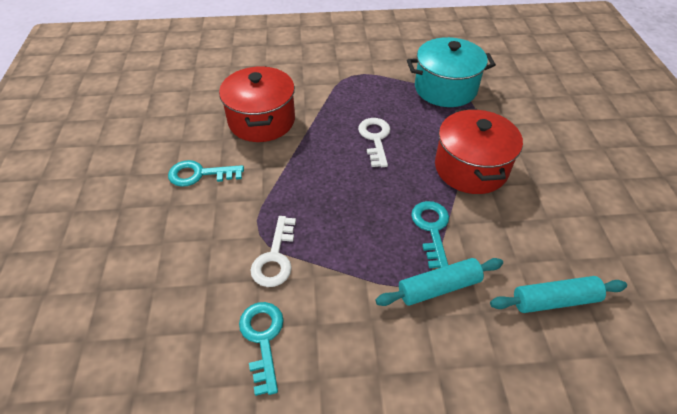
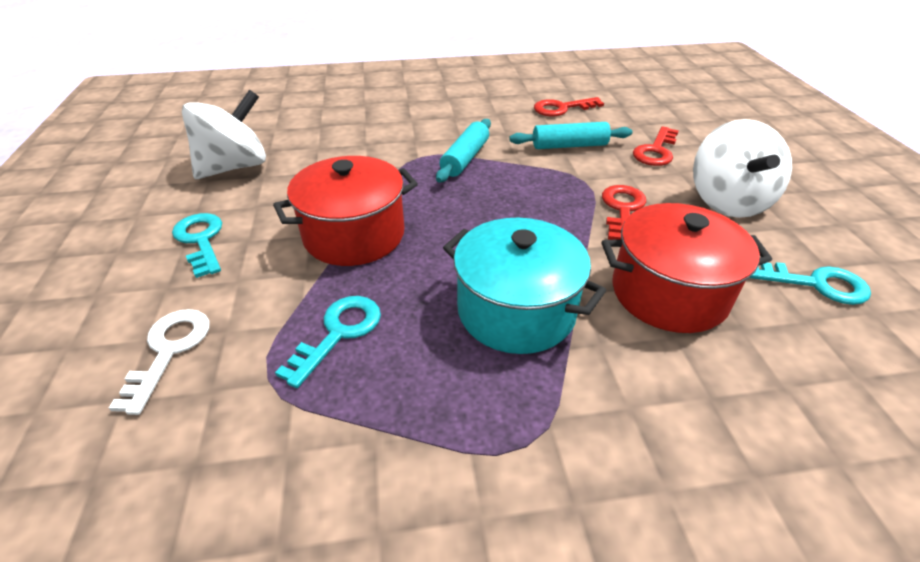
red key: 0 -> 3
white key: 2 -> 1
white spinning top: 0 -> 2

